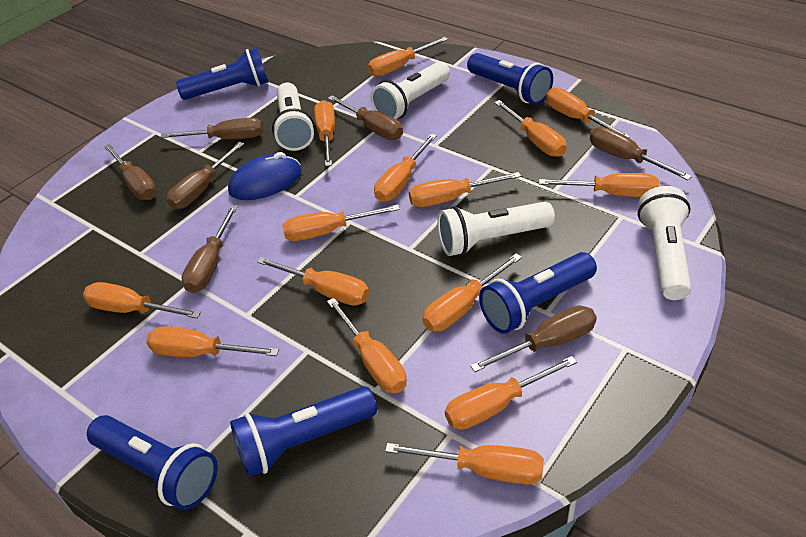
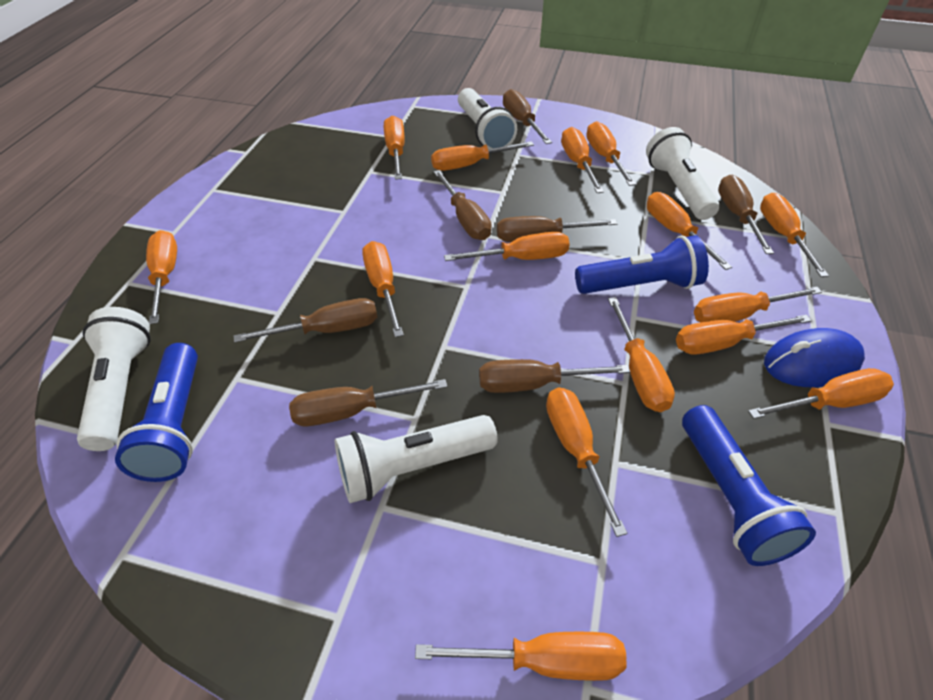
blue flashlight: 5 -> 3

